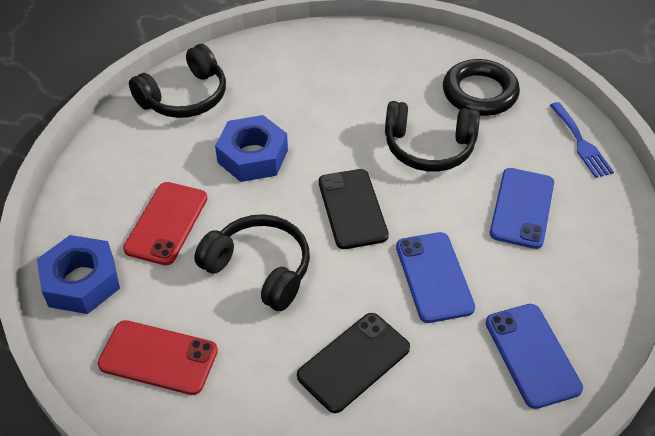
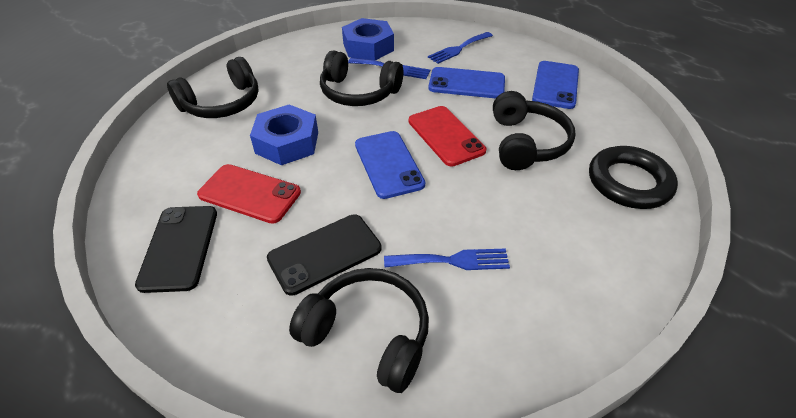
black headphones: 3 -> 4
blue fork: 1 -> 3

